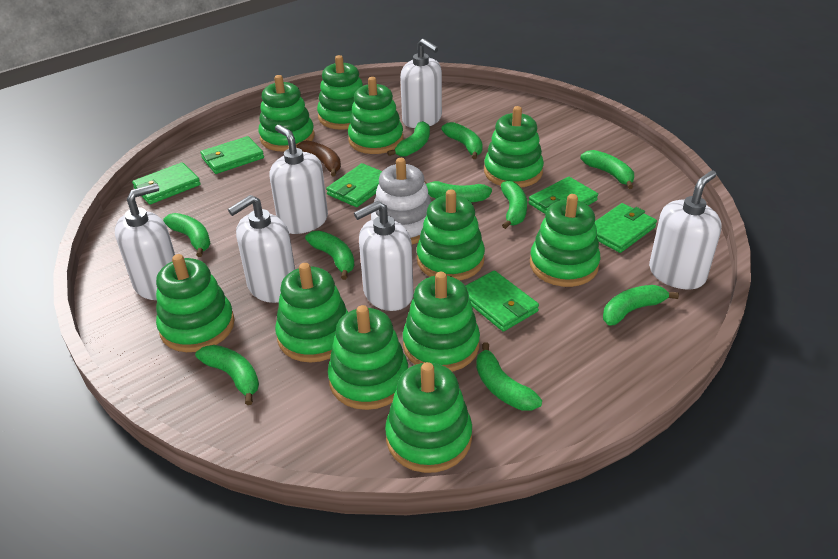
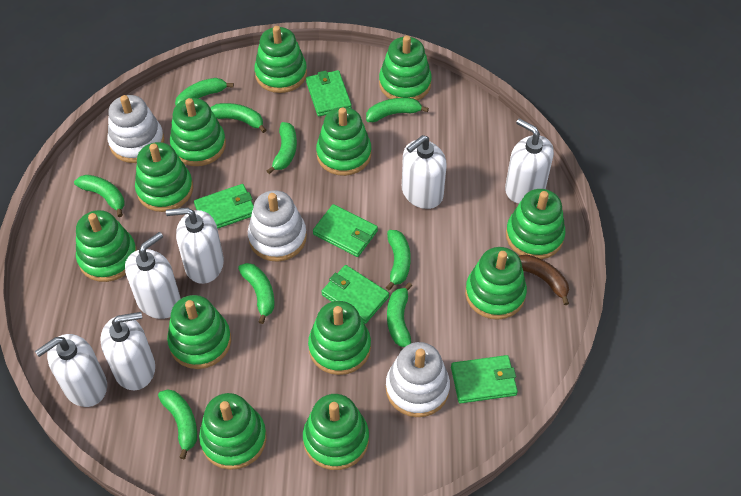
green banana: 10 -> 9
green stacking toy: 11 -> 12
green wallet: 6 -> 5
white stacking toy: 1 -> 3

